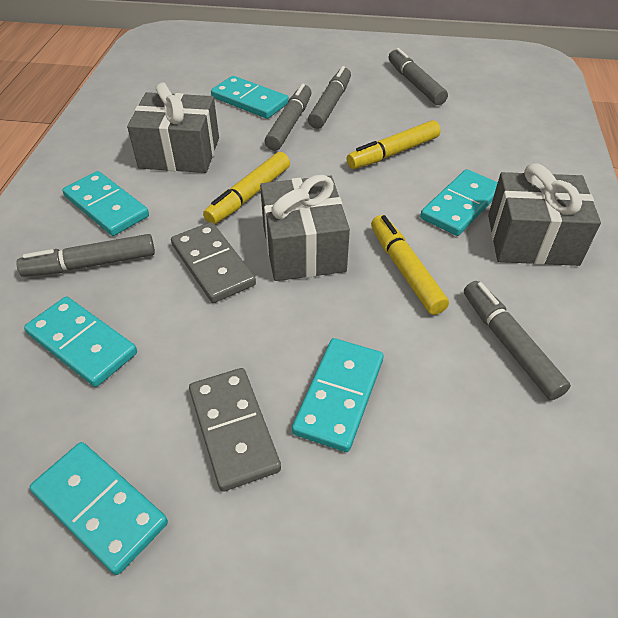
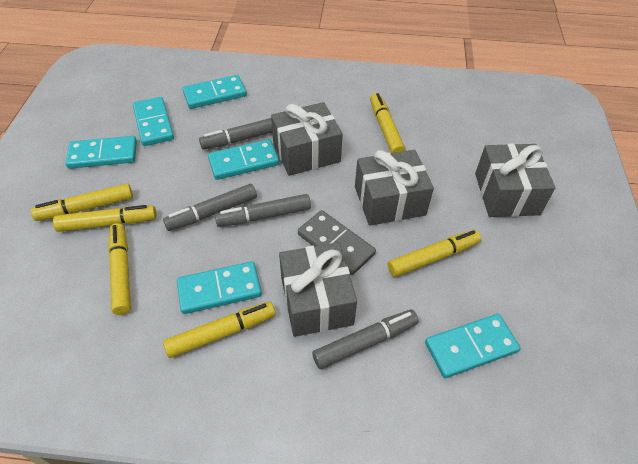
grey domino: 2 -> 1
grey gift: 3 -> 4
grey marker: 5 -> 4
yellow marker: 3 -> 6

